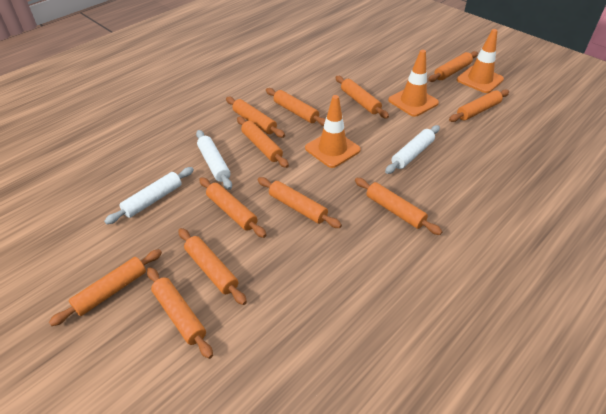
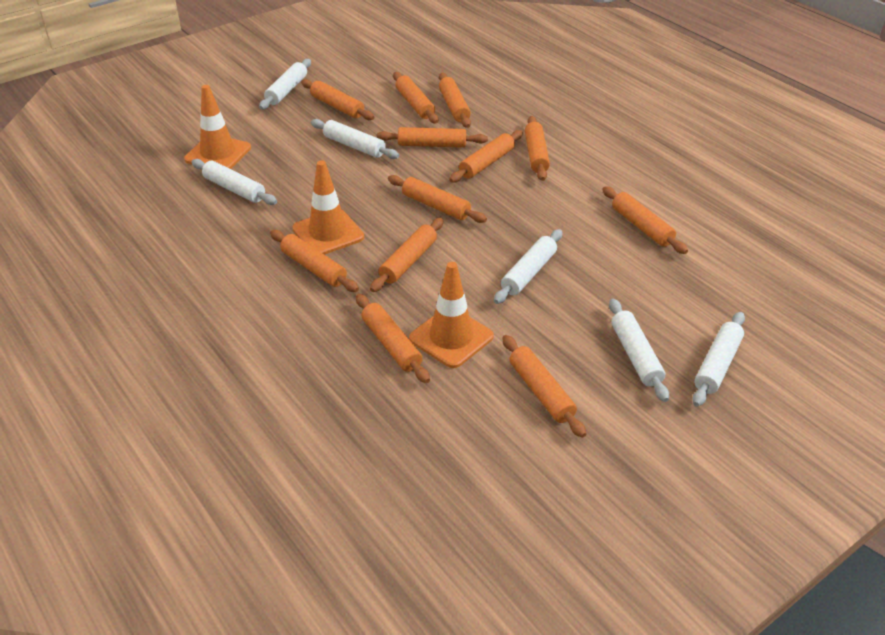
white rolling pin: 3 -> 6

